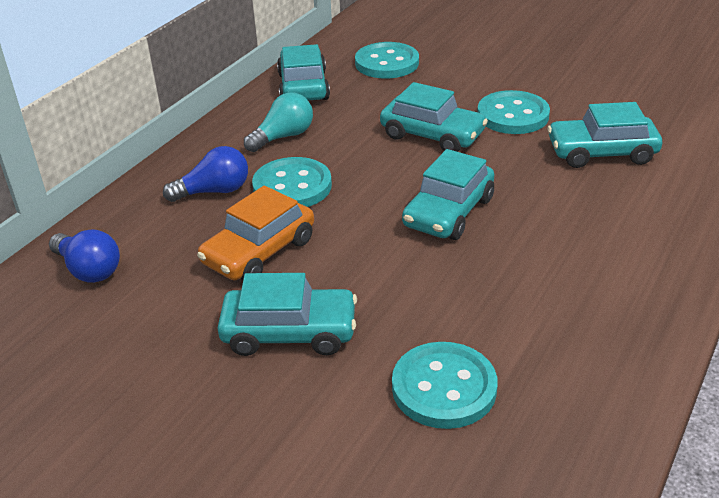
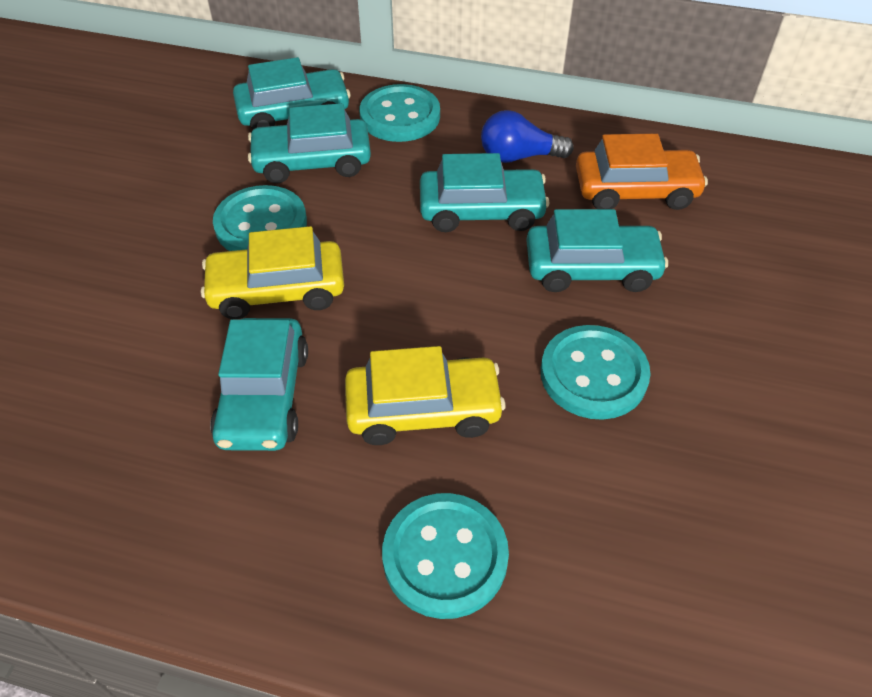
blue light bulb: 2 -> 1
turquoise light bulb: 1 -> 0
yellow car: 0 -> 2

